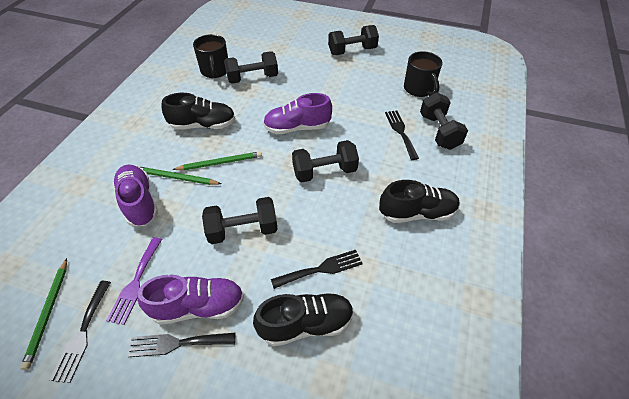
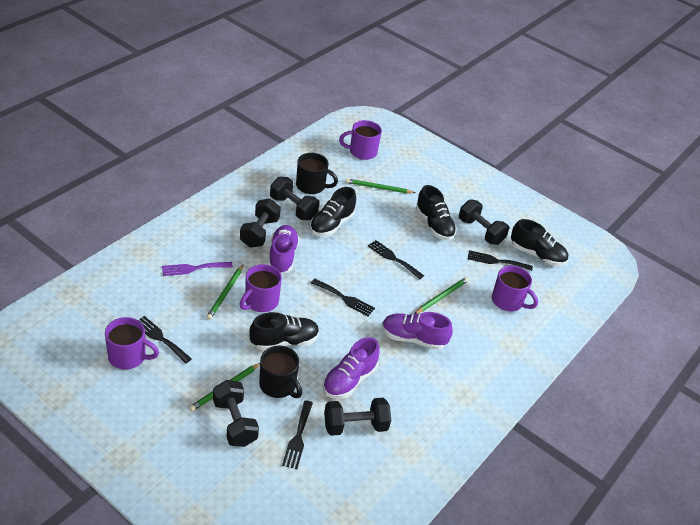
black fork: 4 -> 5
black shoe: 3 -> 4
green pencil: 3 -> 4
purple mug: 0 -> 4

